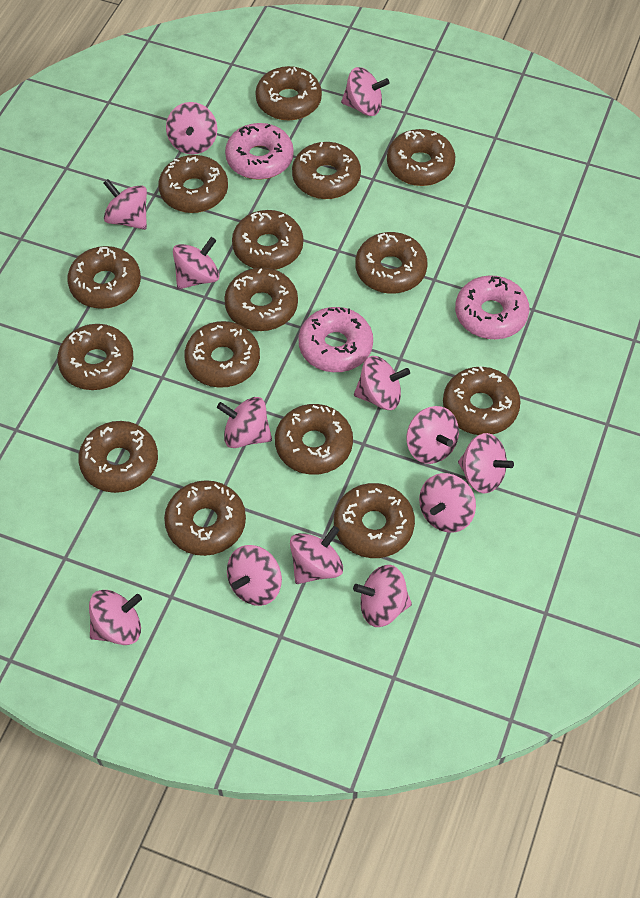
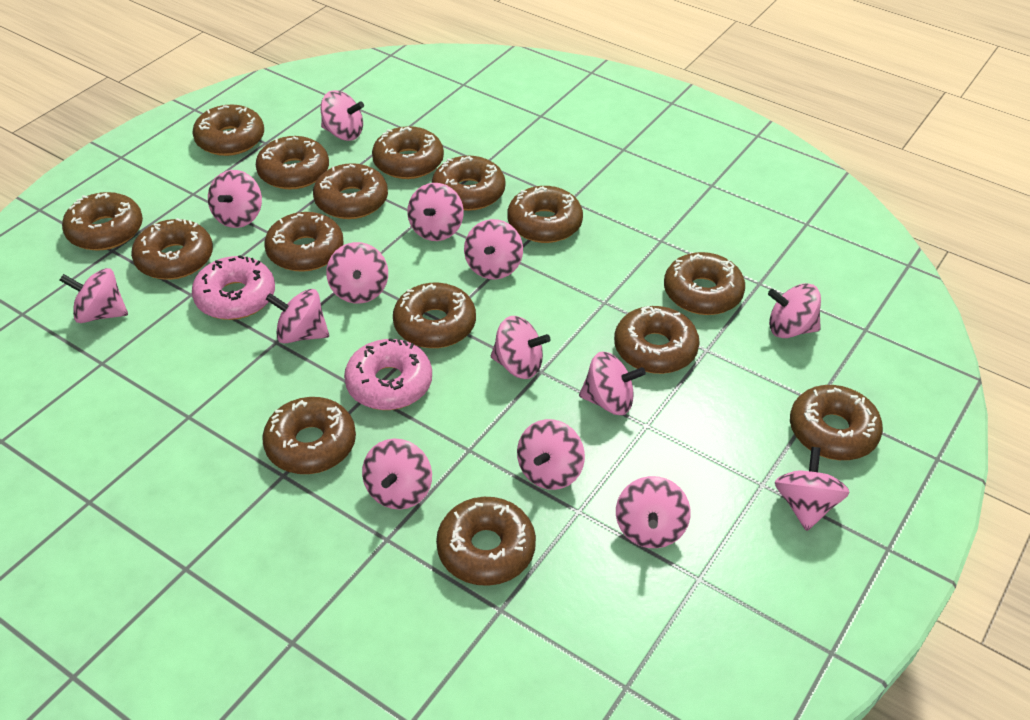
pink donut: 3 -> 2
pink spinning top: 13 -> 14

